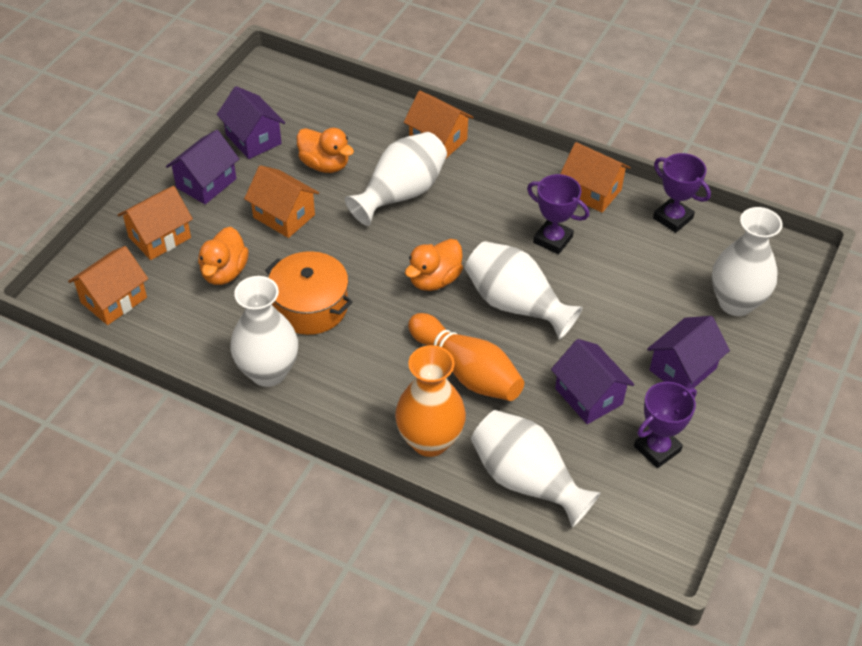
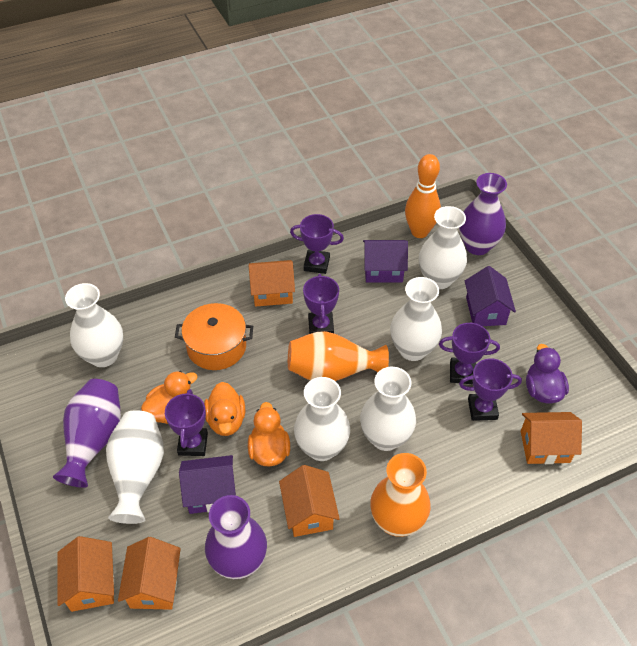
orange vase: 1 -> 2
purple duck: 0 -> 1
purple house: 4 -> 3
purple trophy: 3 -> 5
purple vase: 0 -> 3
white vase: 5 -> 6

